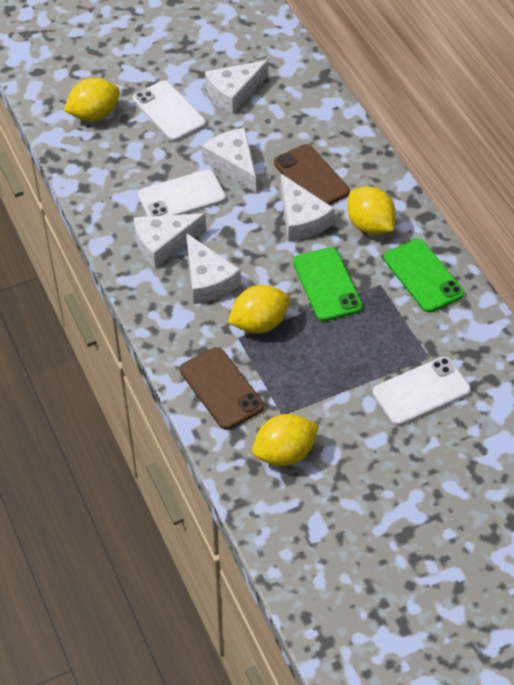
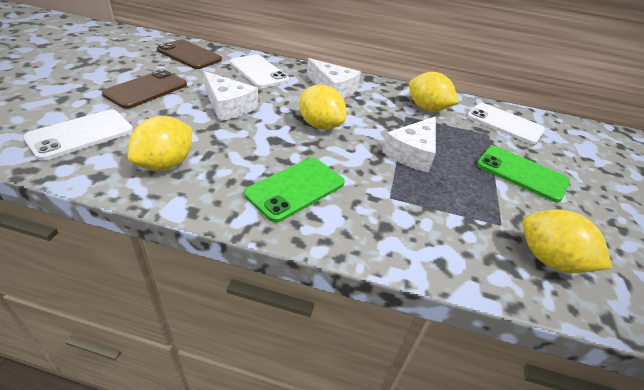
white cheese: 5 -> 3

